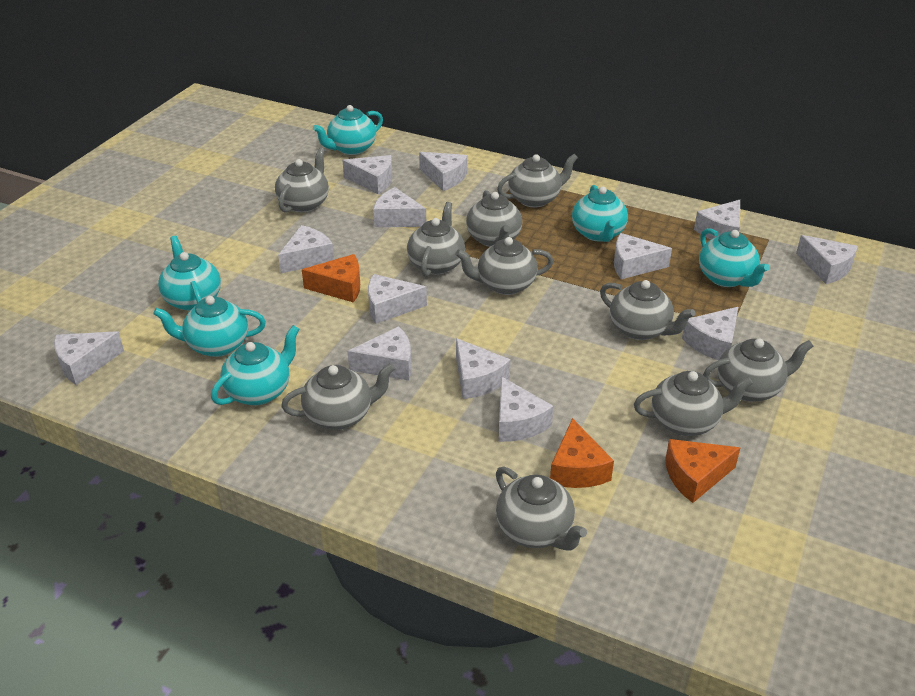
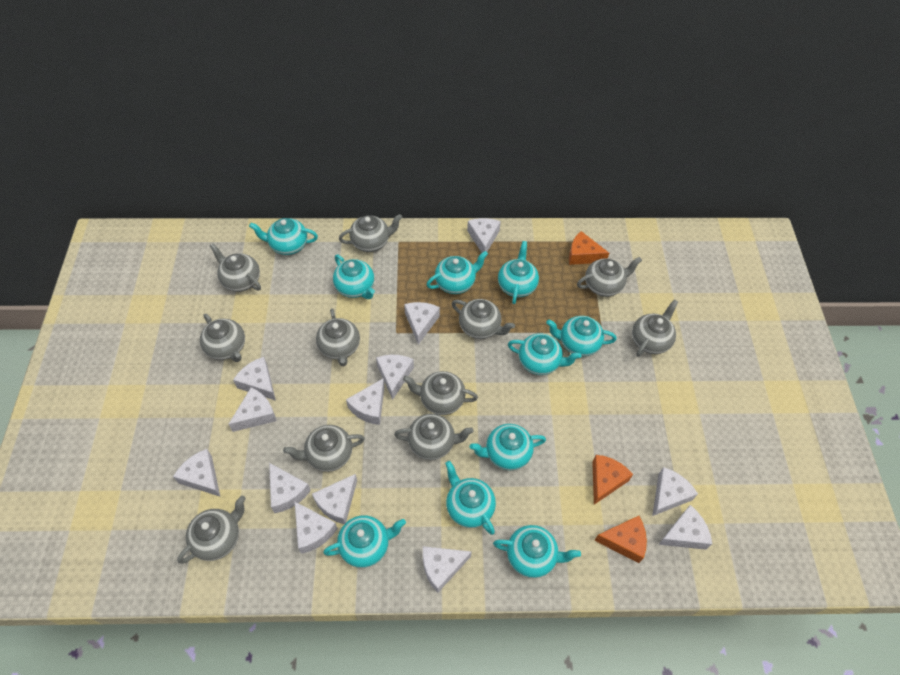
grey teapot: 10 -> 11
turquoise teapot: 6 -> 10

